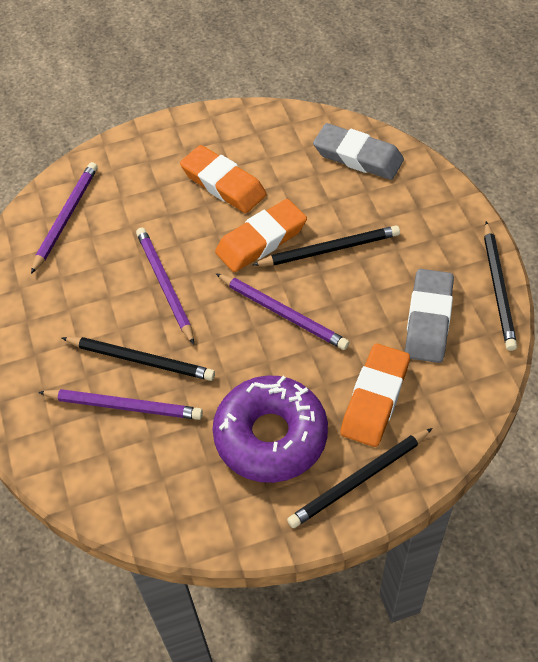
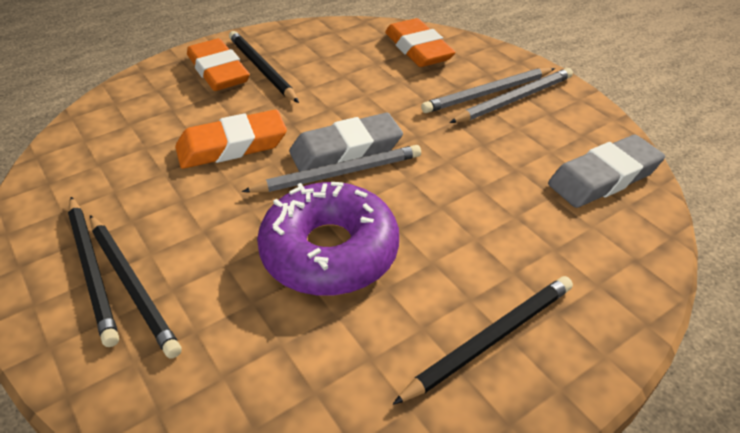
grey pencil: 0 -> 3
purple pencil: 4 -> 0

